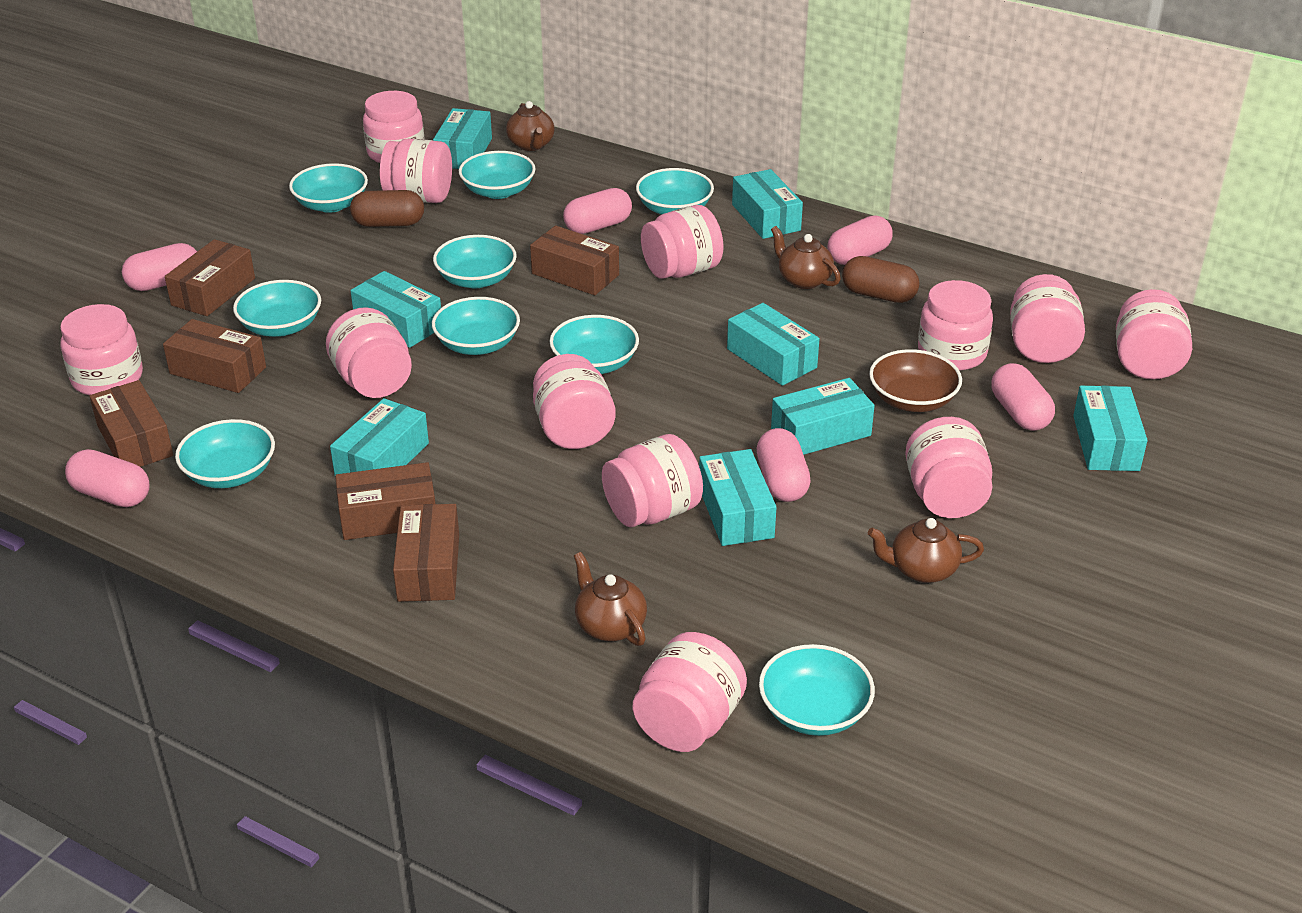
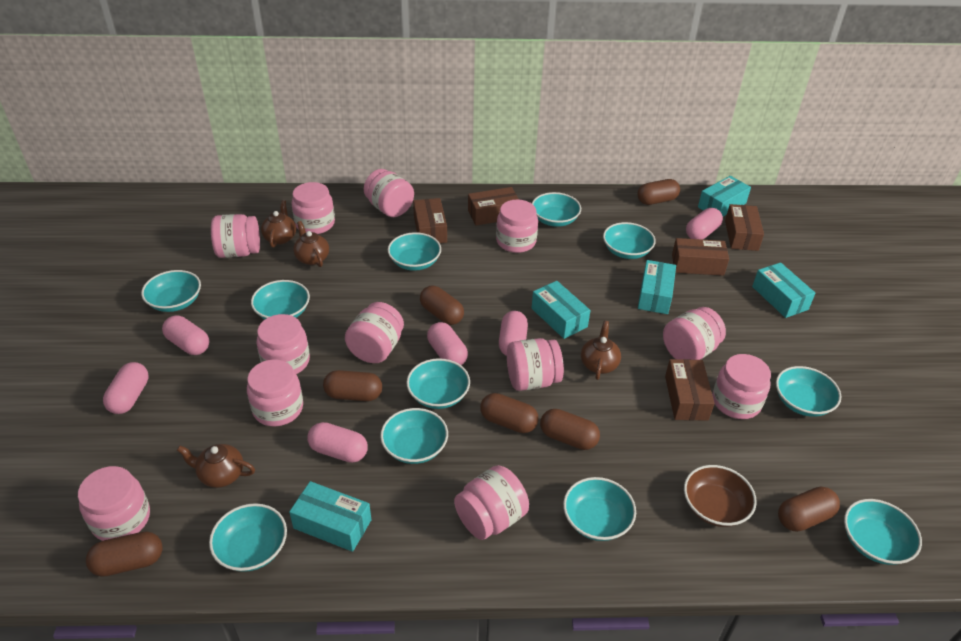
brown box: 6 -> 5
brown capsule: 2 -> 7
turquoise bowl: 9 -> 11
turquoise box: 8 -> 5

